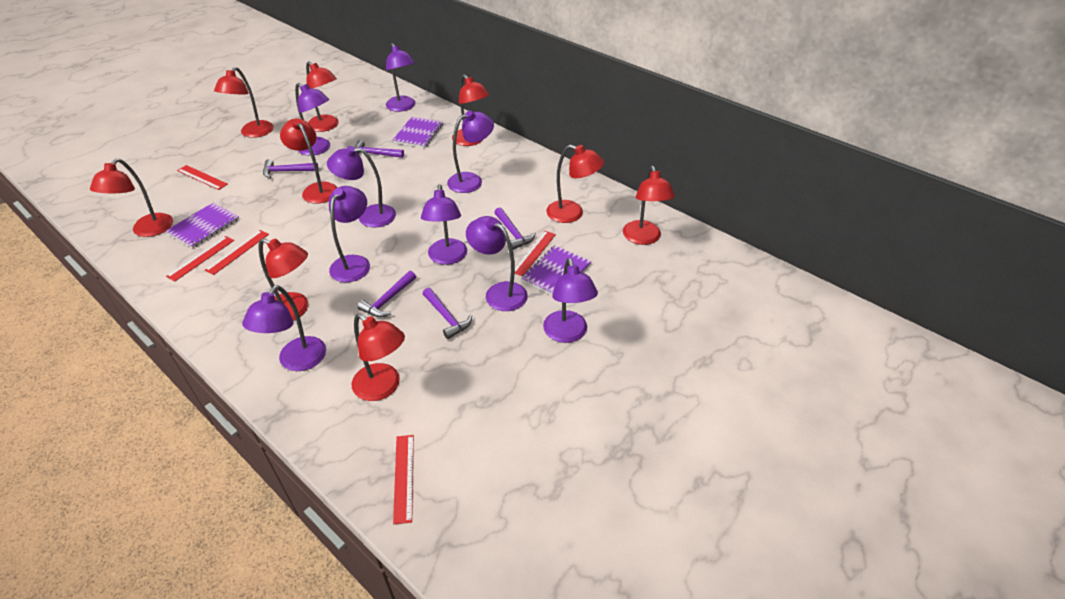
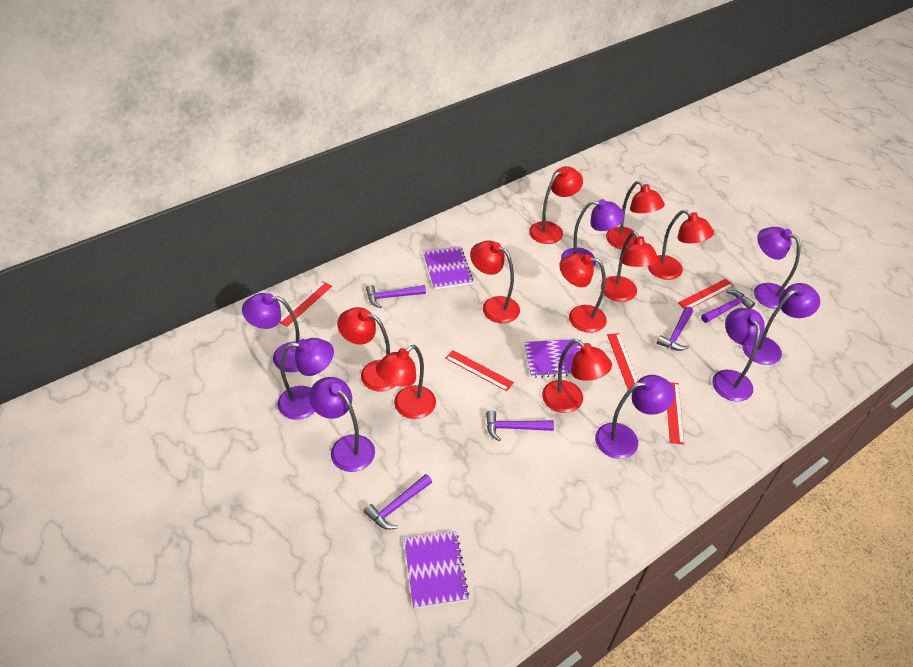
purple lamp: 9 -> 8

